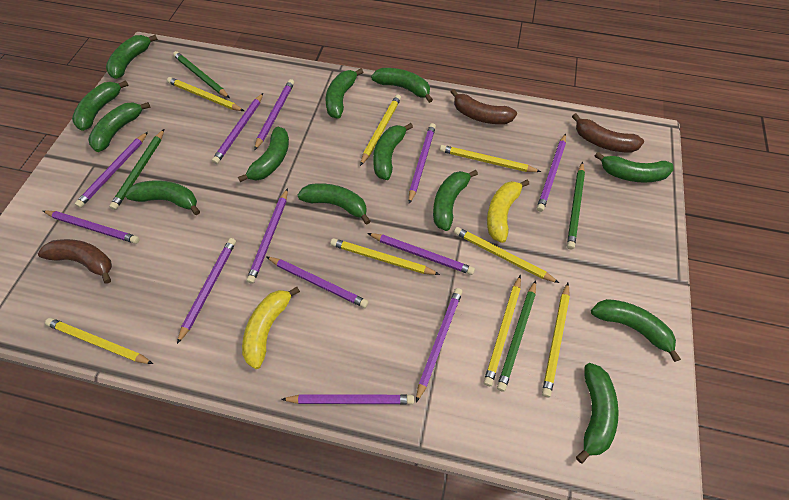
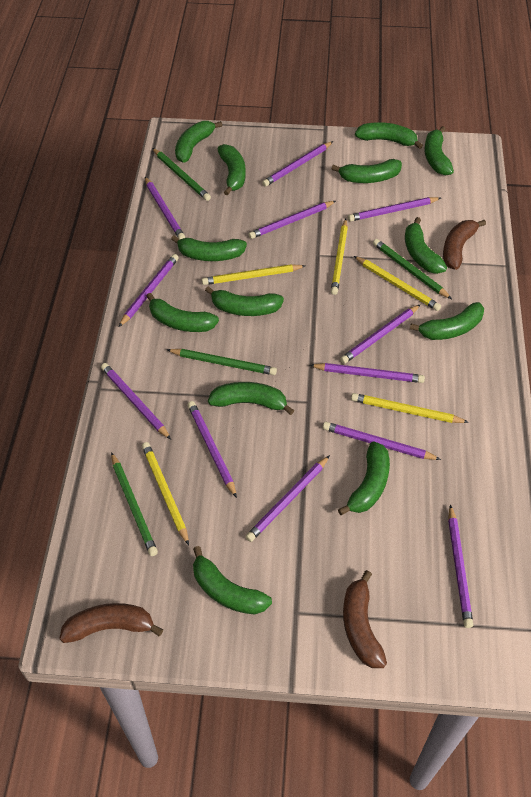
yellow banana: 2 -> 0
yellow pencil: 8 -> 5

